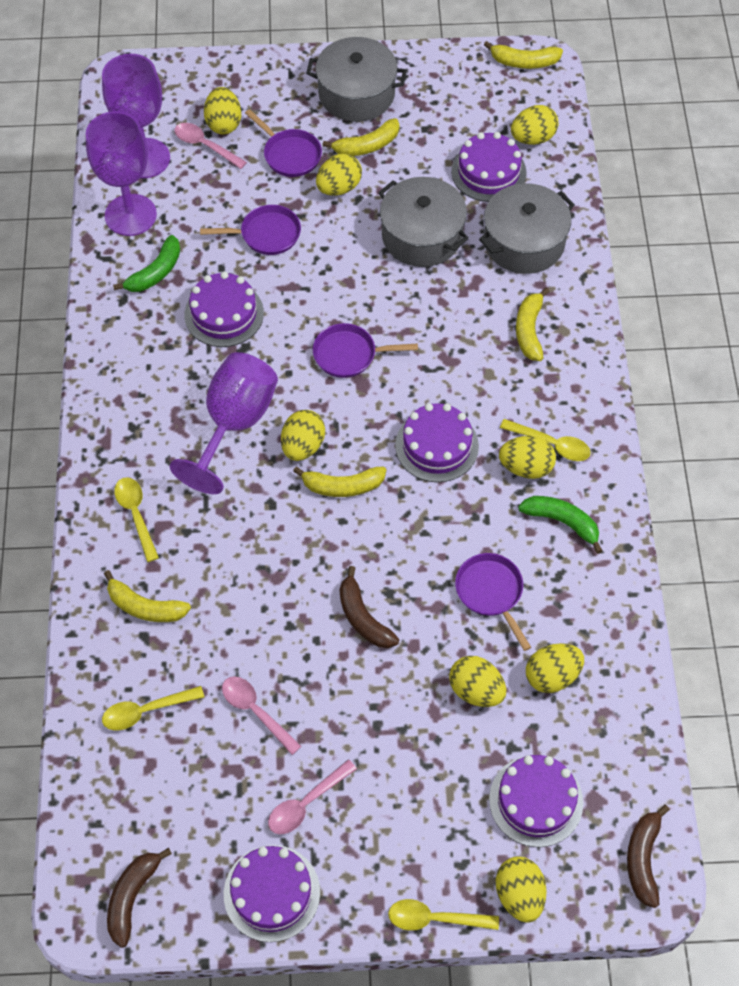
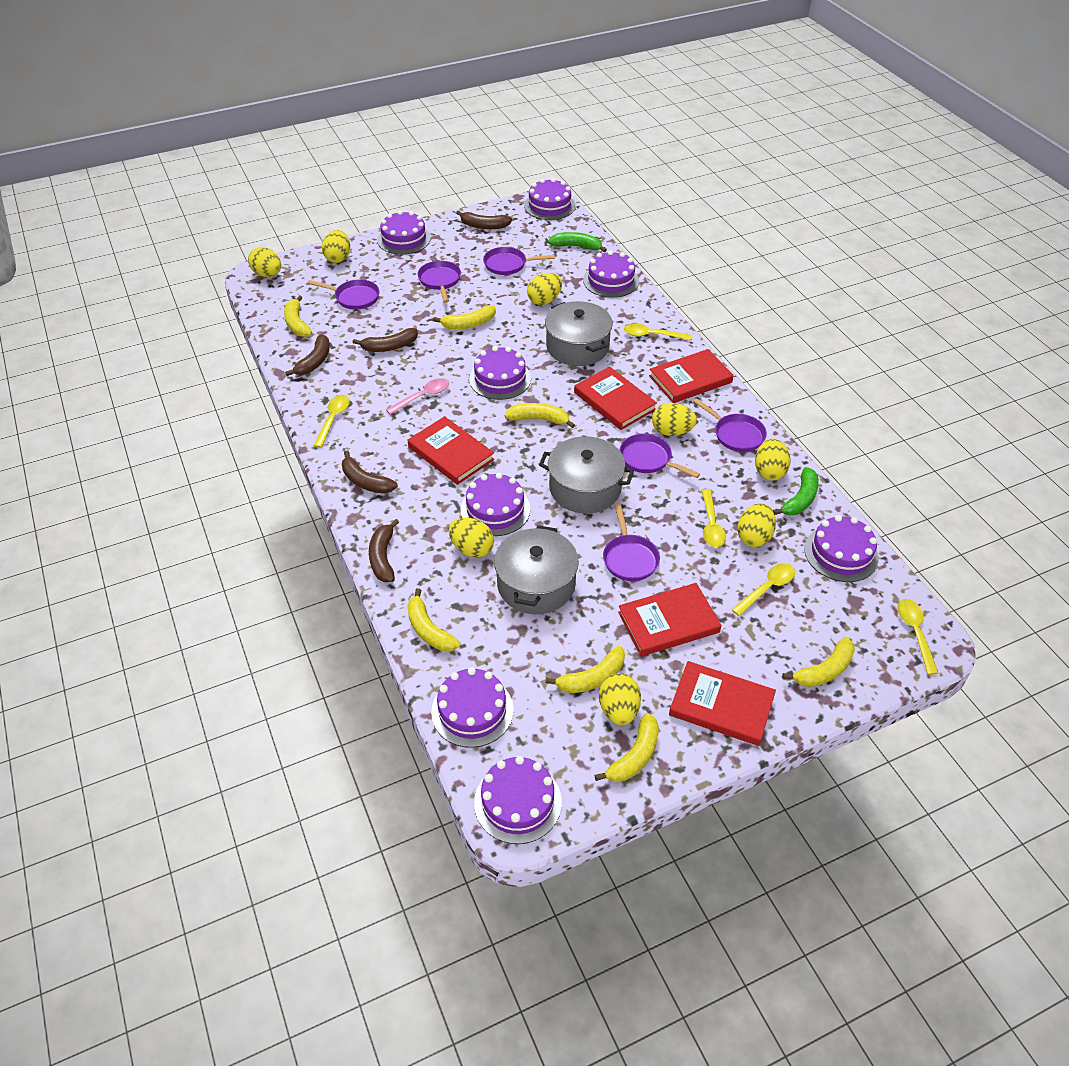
brown banana: 3 -> 5
pink spoon: 3 -> 1
purple cake: 5 -> 8
purple goblet: 3 -> 0
purple pan: 4 -> 6
red book: 0 -> 5
yellow banana: 5 -> 7
yellow spoon: 4 -> 5

